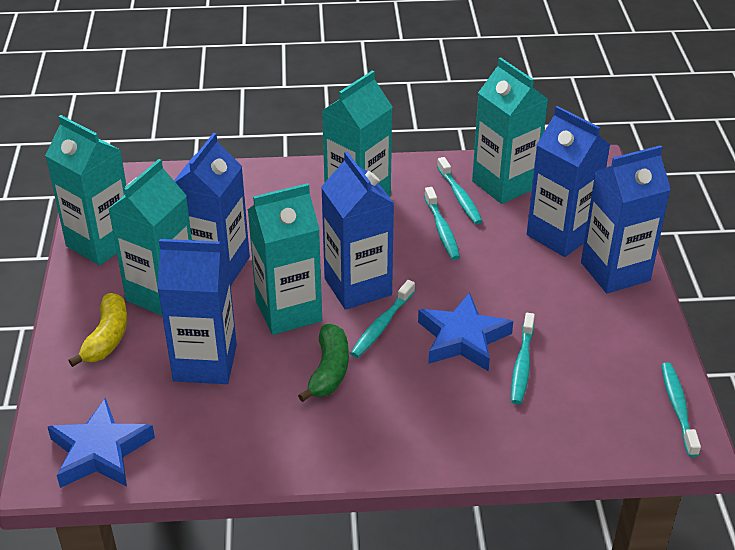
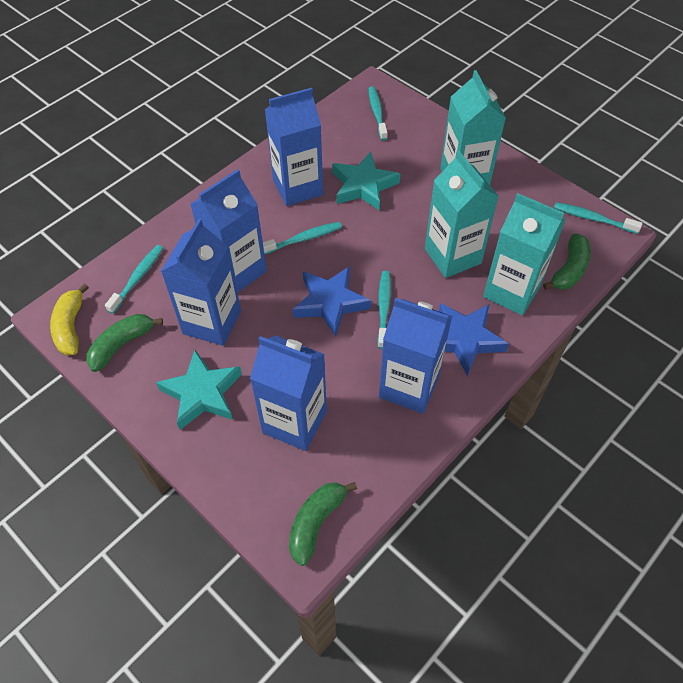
green banana: 1 -> 3
turquoise carton: 5 -> 3
turquoise star: 0 -> 2

